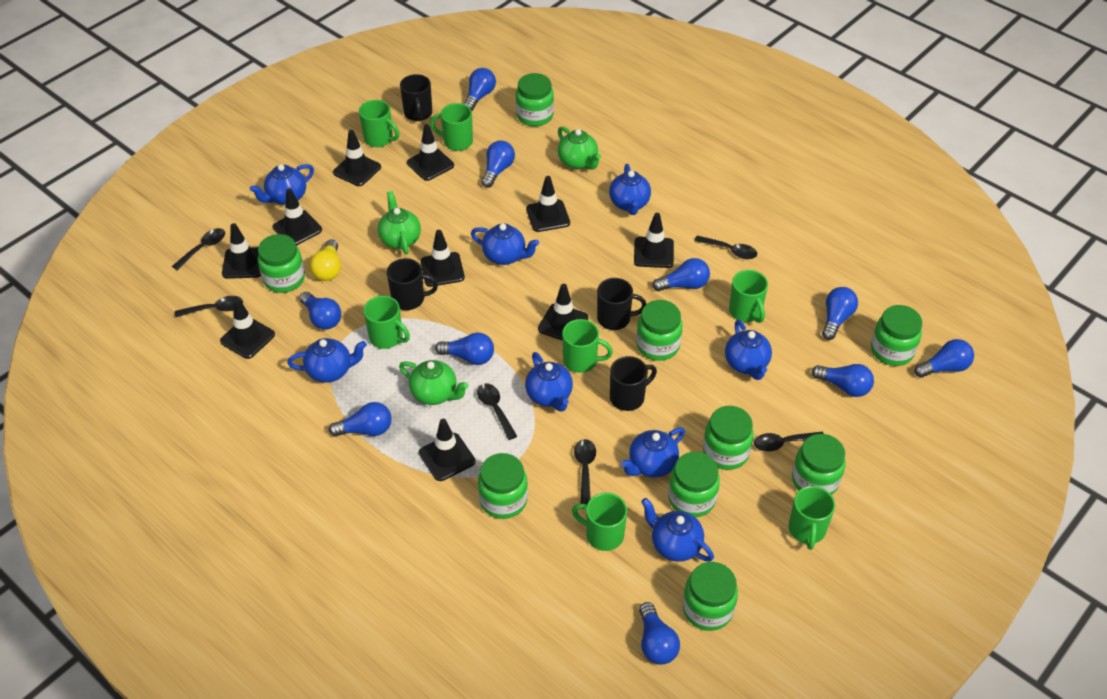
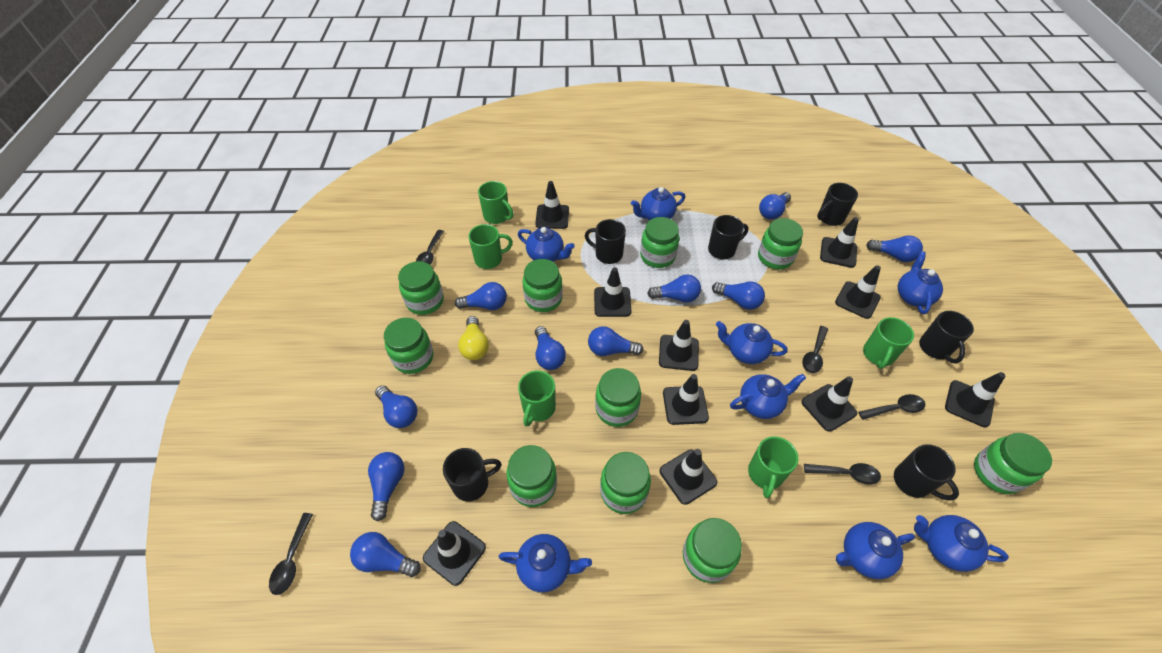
black mug: 4 -> 6
black spoon: 6 -> 5
green jar: 9 -> 10
green mug: 7 -> 5
green teapot: 3 -> 0

